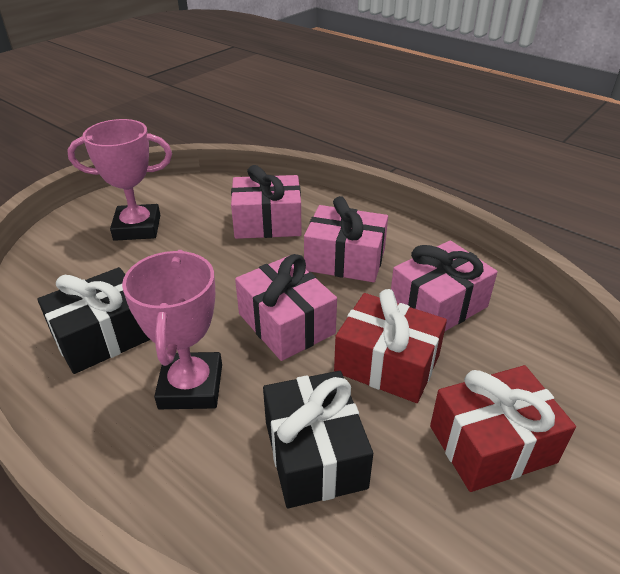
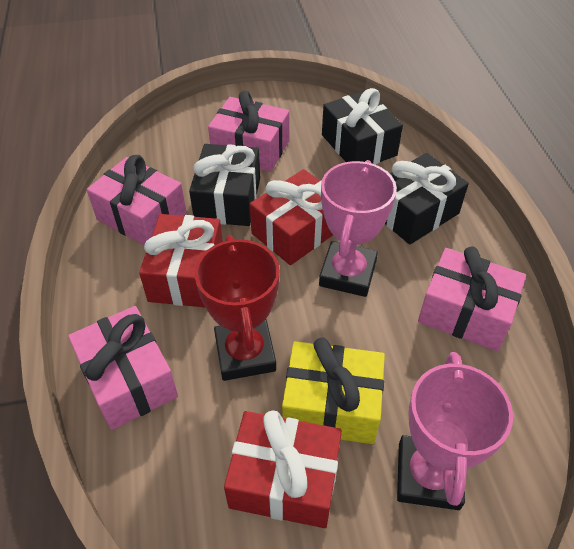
black gift: 2 -> 3
red gift: 2 -> 3
red trophy: 0 -> 1
yellow gift: 0 -> 1

